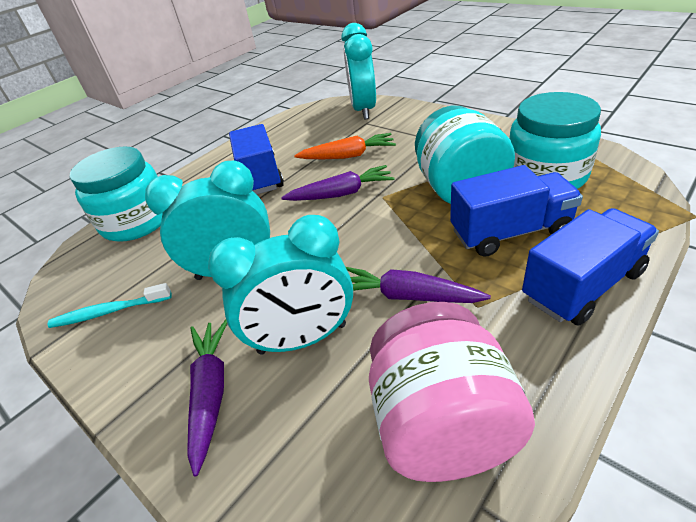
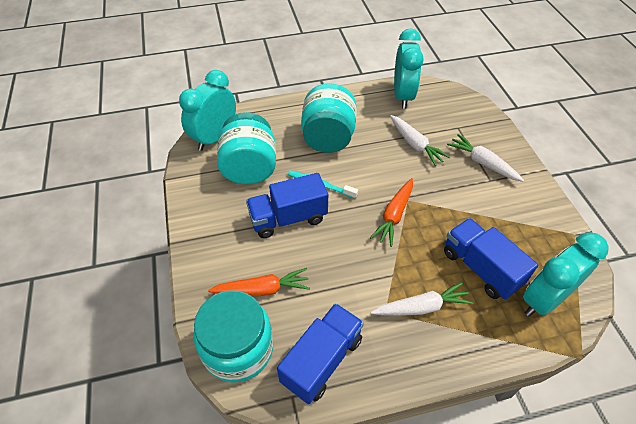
orange carrot: 1 -> 2
pink jar: 1 -> 0
purple carrot: 3 -> 0
white carrot: 0 -> 3

